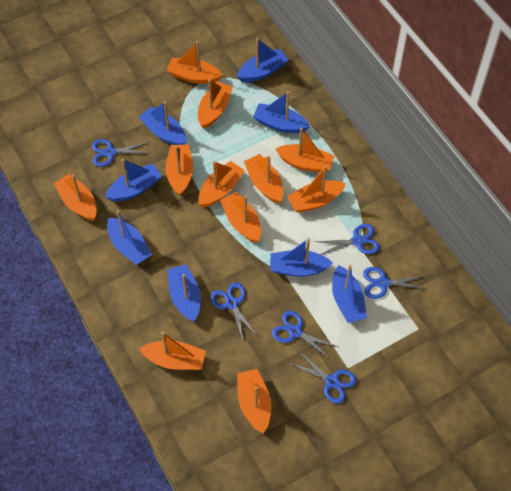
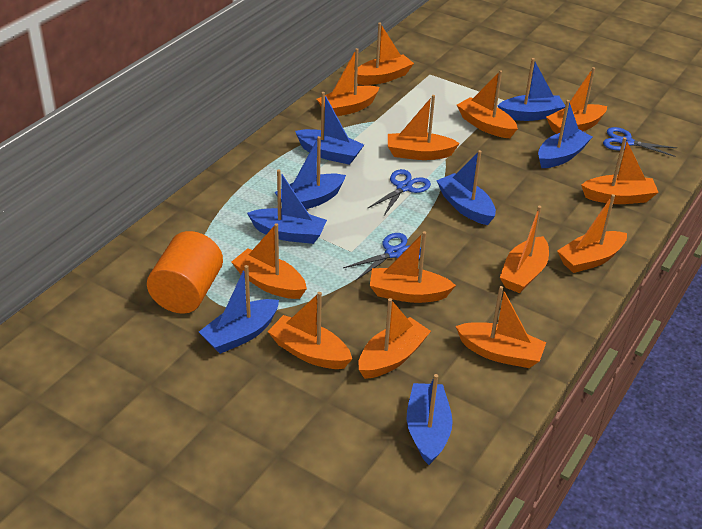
blue scissors: 6 -> 3
orange boat: 11 -> 13
orange cylinder: 0 -> 1

